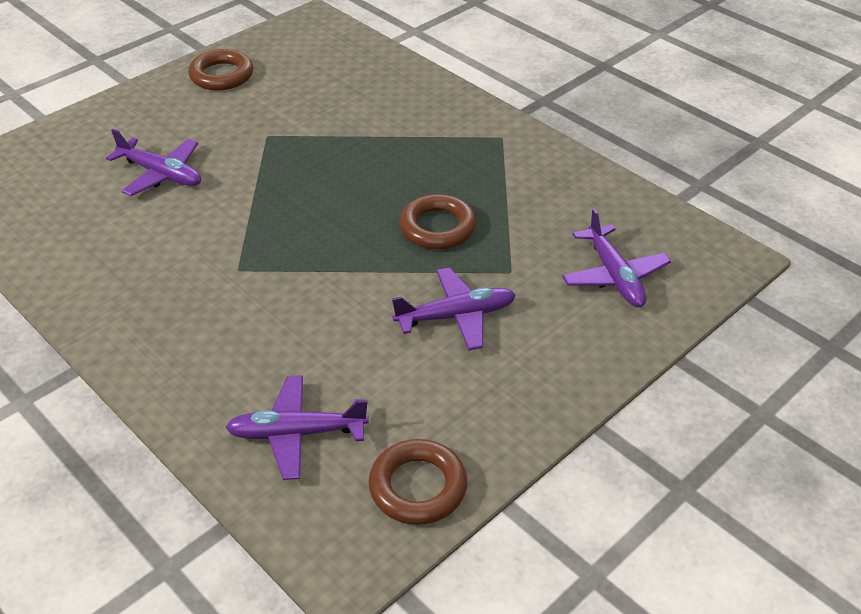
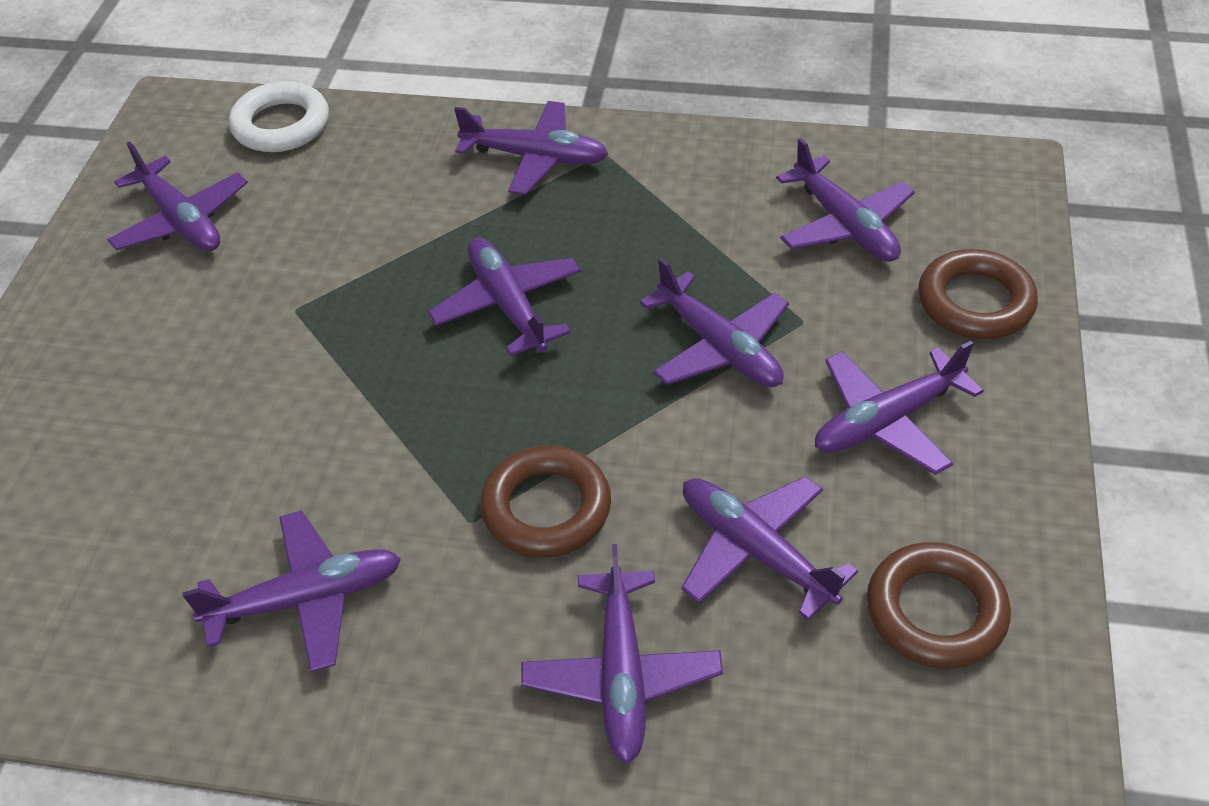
purple plane: 4 -> 9
white ring: 0 -> 1

